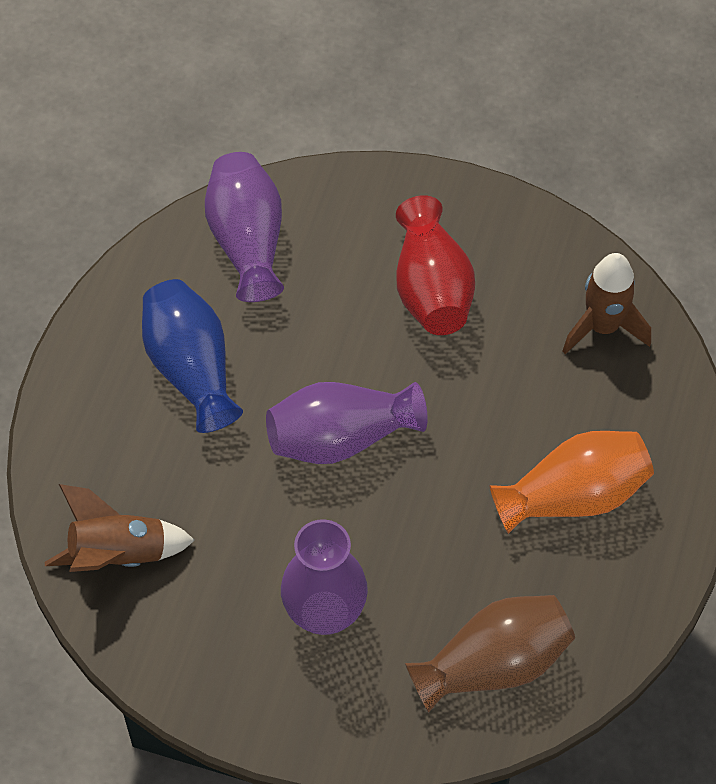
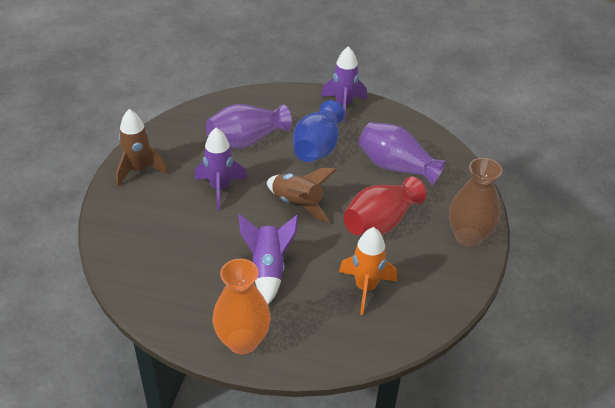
orange rocket: 0 -> 1
purple rocket: 0 -> 3
purple vase: 3 -> 2

